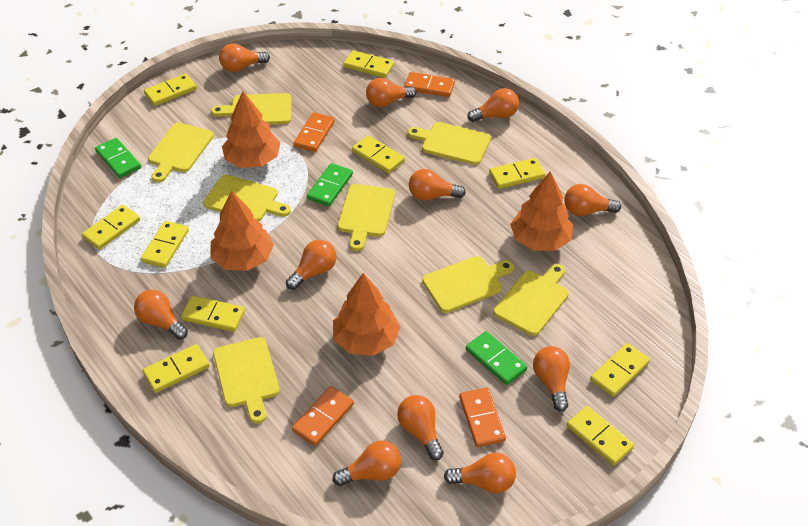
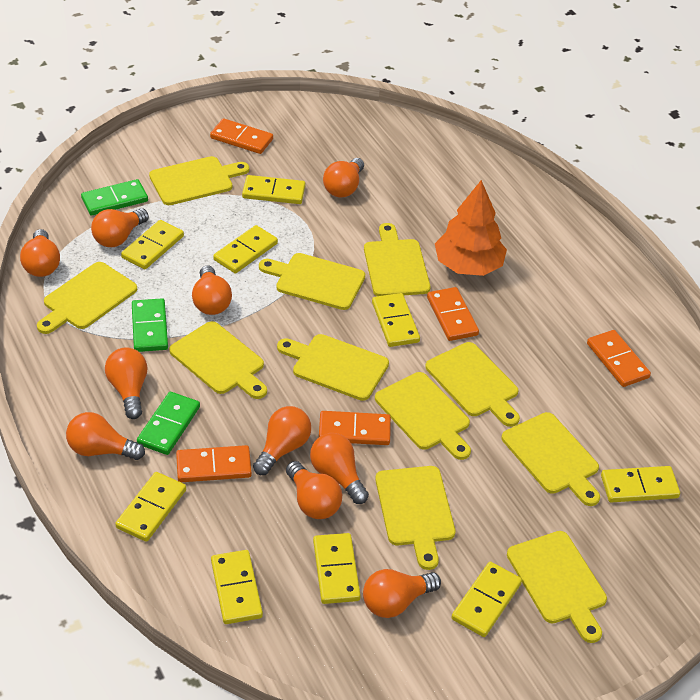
orange domino: 4 -> 5
orange light bulb: 11 -> 10
orange tree: 4 -> 1
yellow cutting board: 8 -> 11
yellow domino: 10 -> 9

